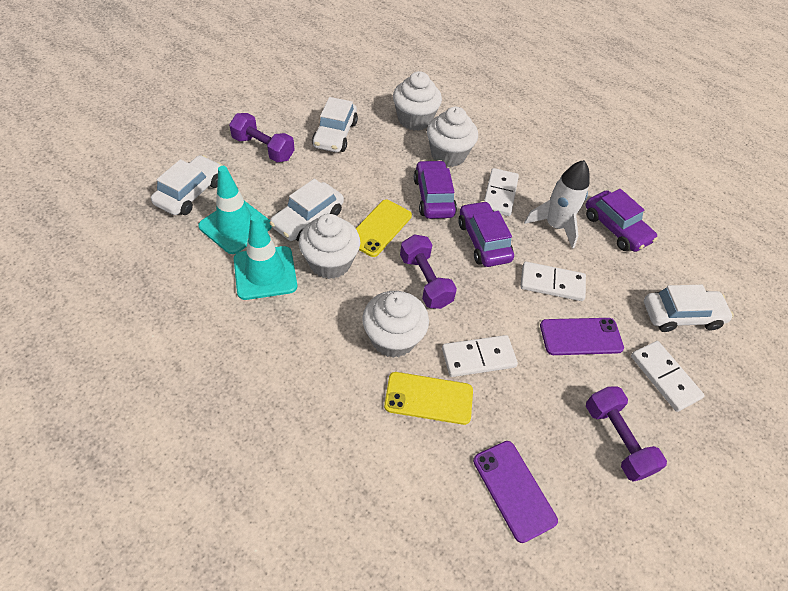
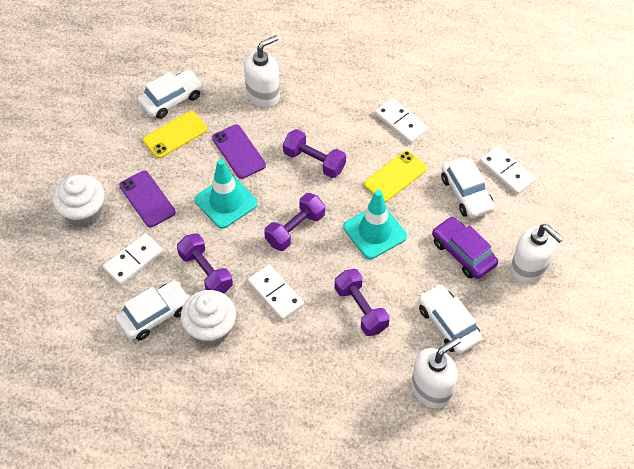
purple car: 3 -> 1
purple dumbbell: 3 -> 4
white cupcake: 4 -> 2
white rocket: 1 -> 0
white soap dispenser: 0 -> 3

